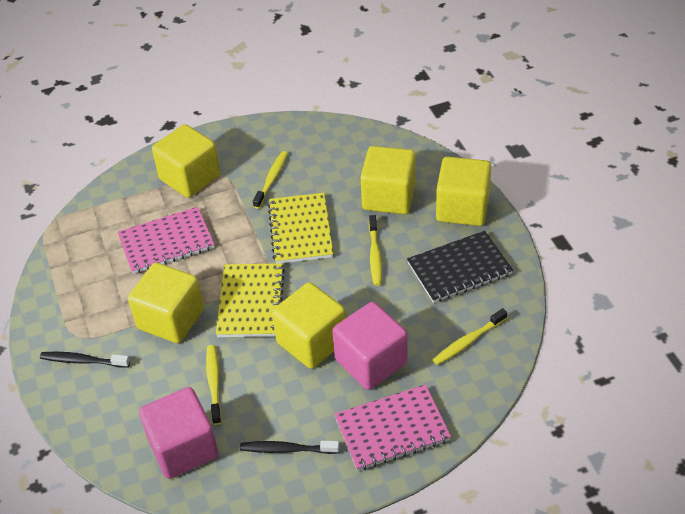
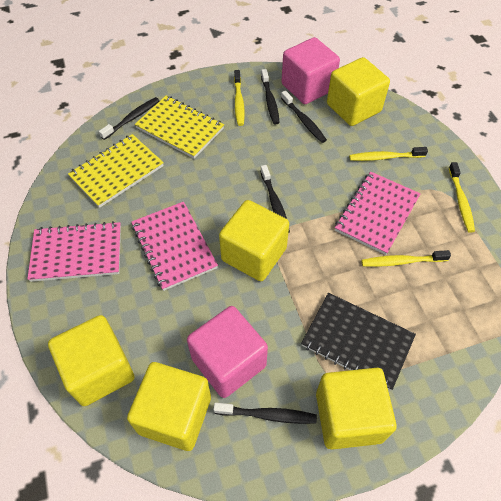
black toothbrush: 2 -> 5
pink notebook: 2 -> 3

